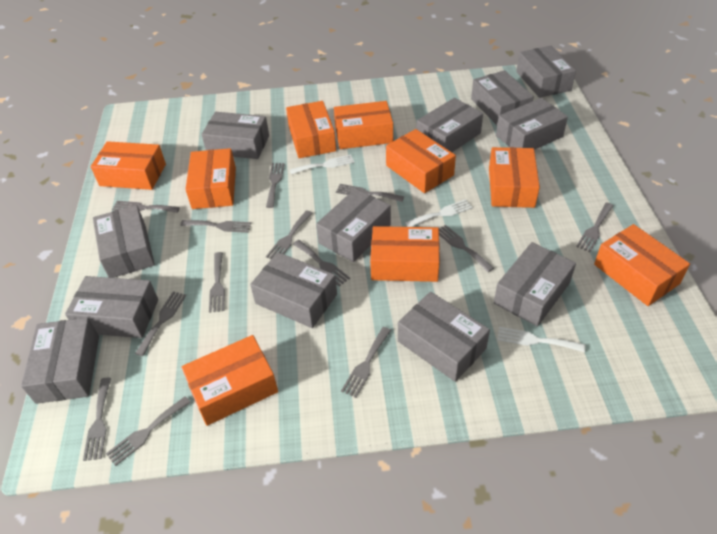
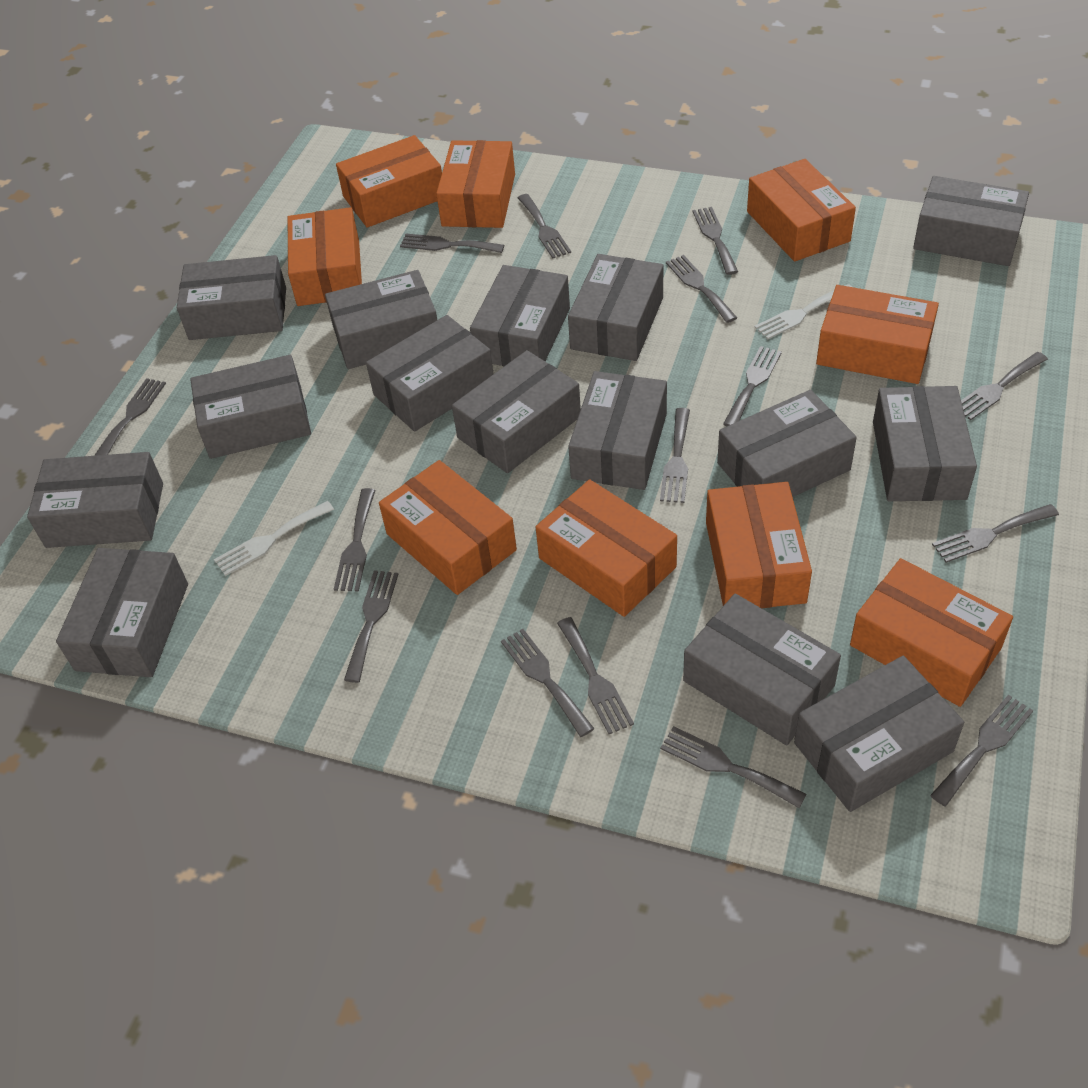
grey box: 12 -> 15
grey fork: 13 -> 15
white fork: 3 -> 2

